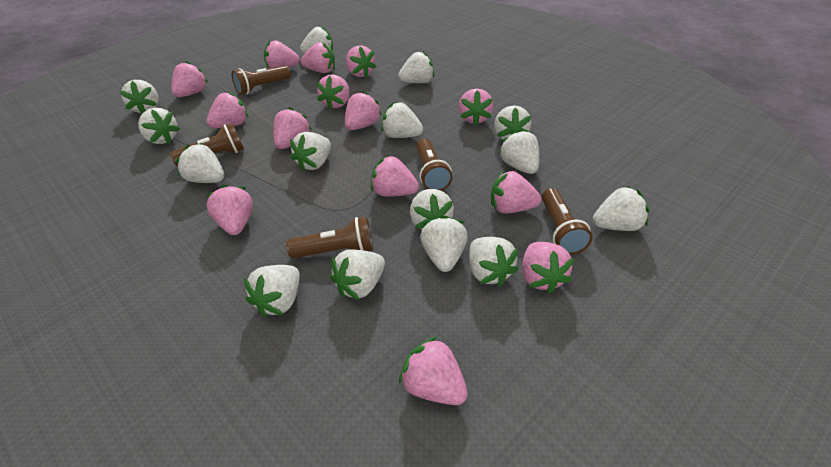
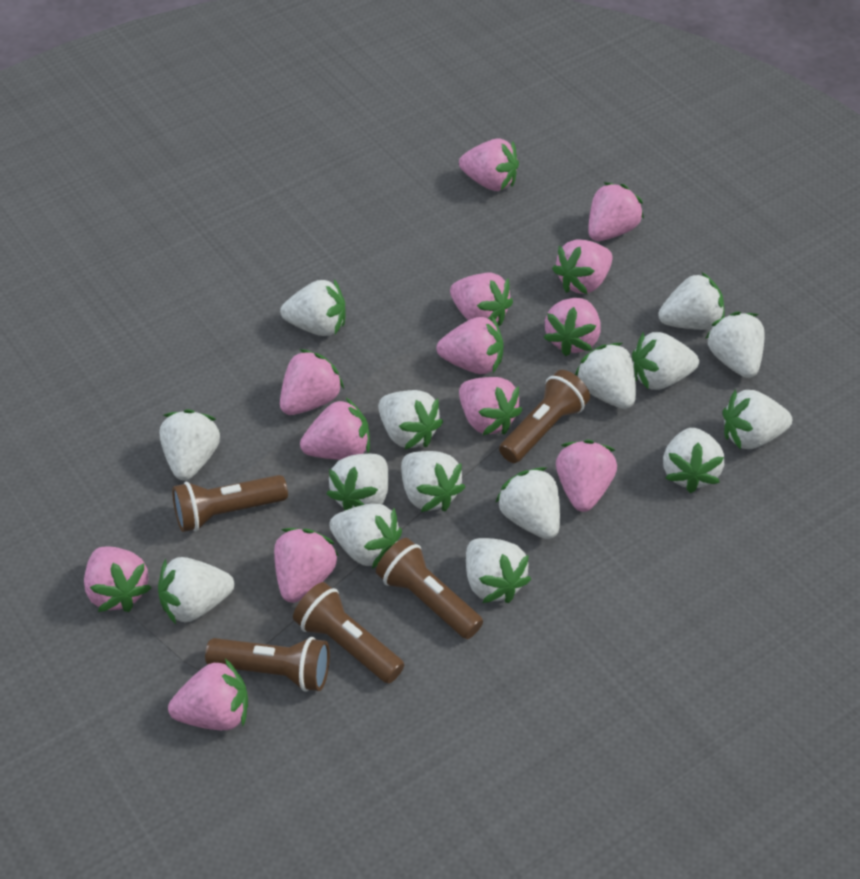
pink strawberry: 14 -> 13

